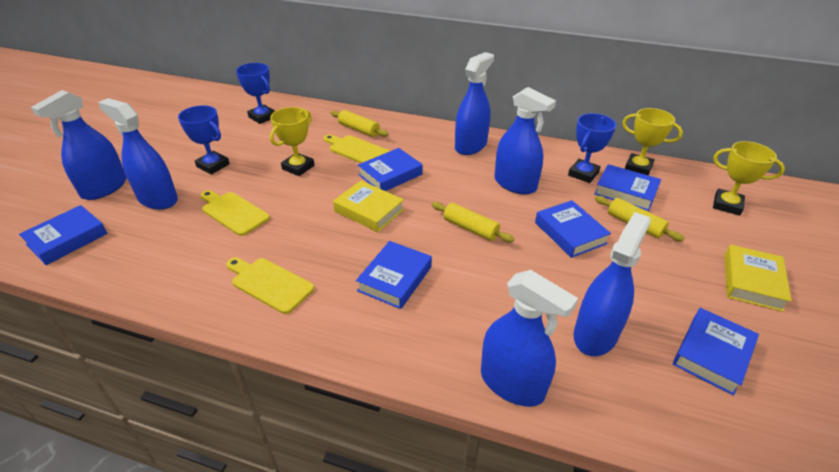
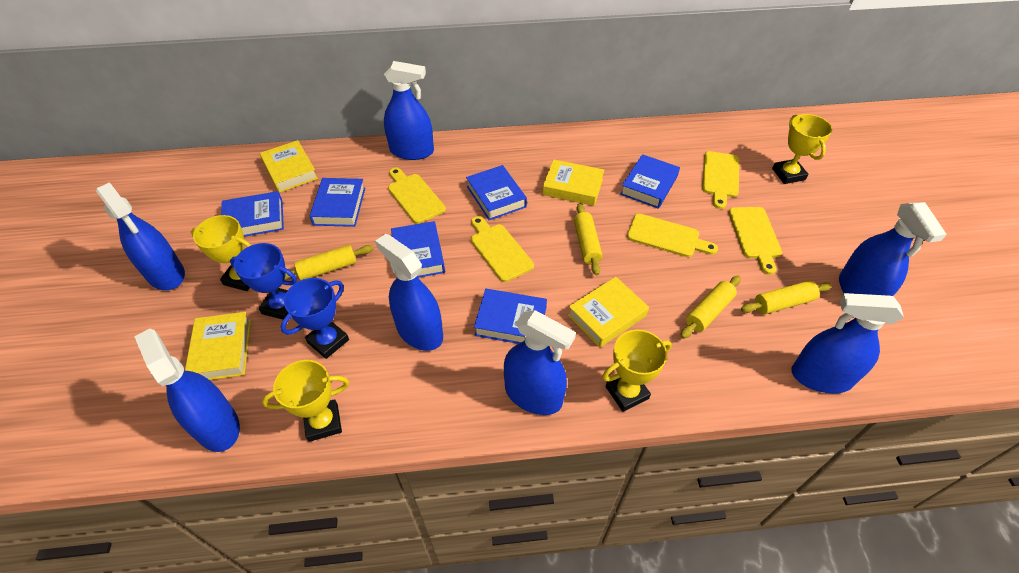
blue spray bottle: 6 -> 7
blue trophy: 3 -> 2
yellow book: 2 -> 4
yellow cutting board: 3 -> 5
yellow rolling pin: 3 -> 4
yellow trophy: 3 -> 4

